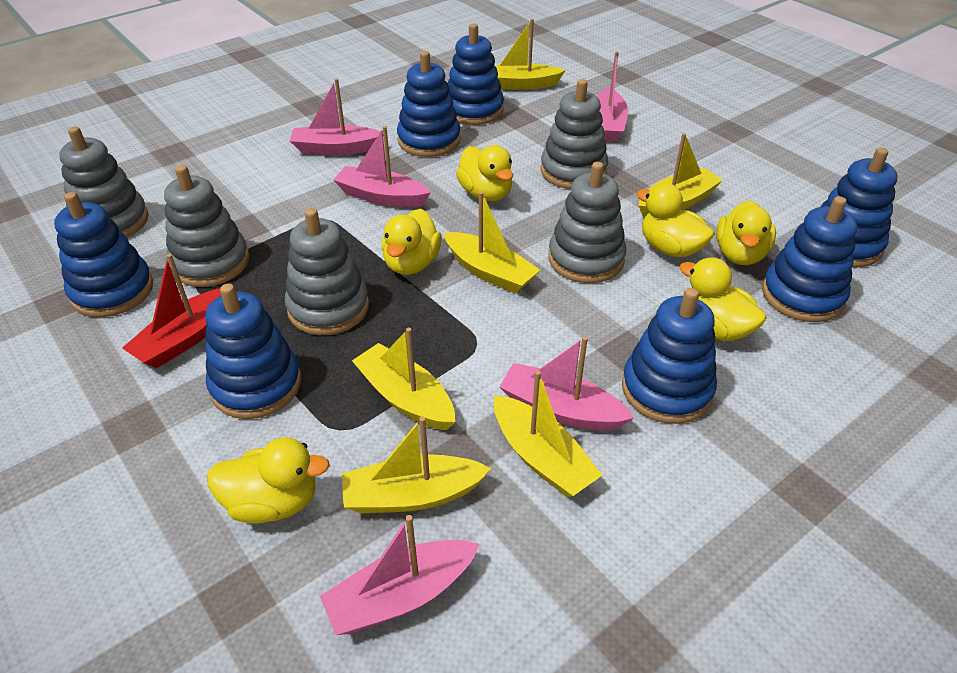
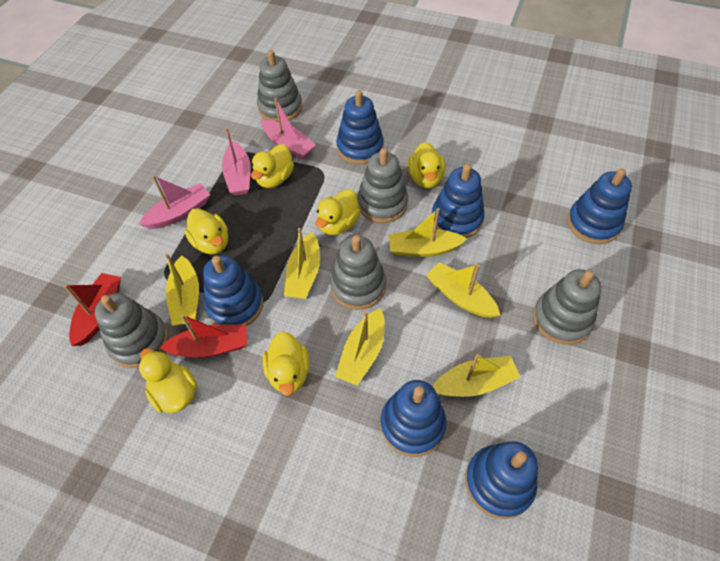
blue stacking toy: 7 -> 6
pink boat: 5 -> 3
red boat: 1 -> 2

